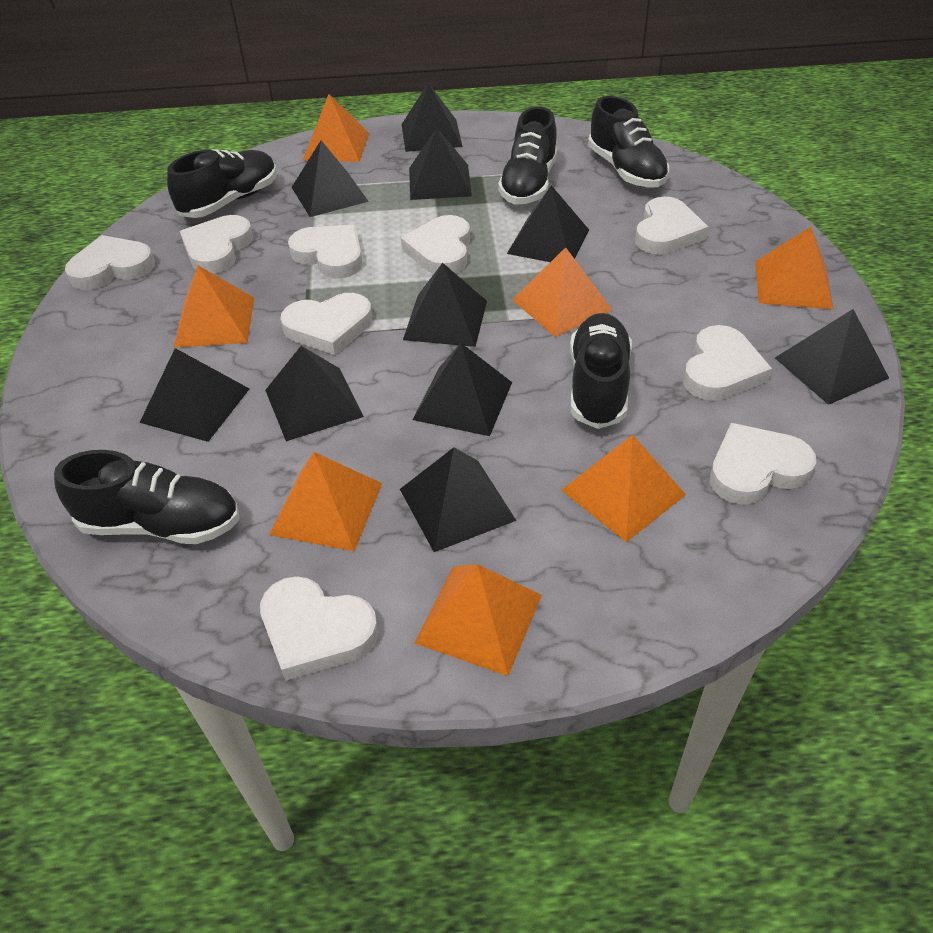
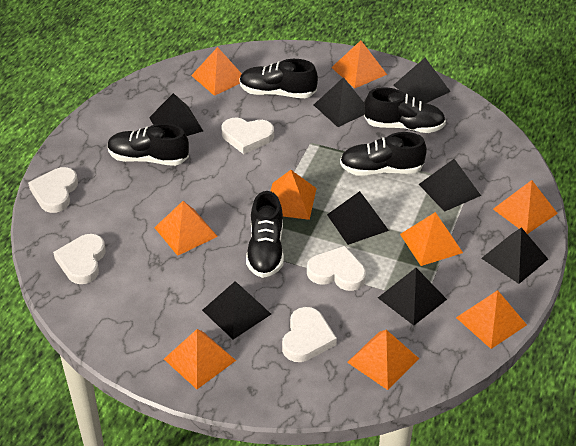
black pyramid: 10 -> 8
orange pyramid: 7 -> 9
white heart: 9 -> 5

